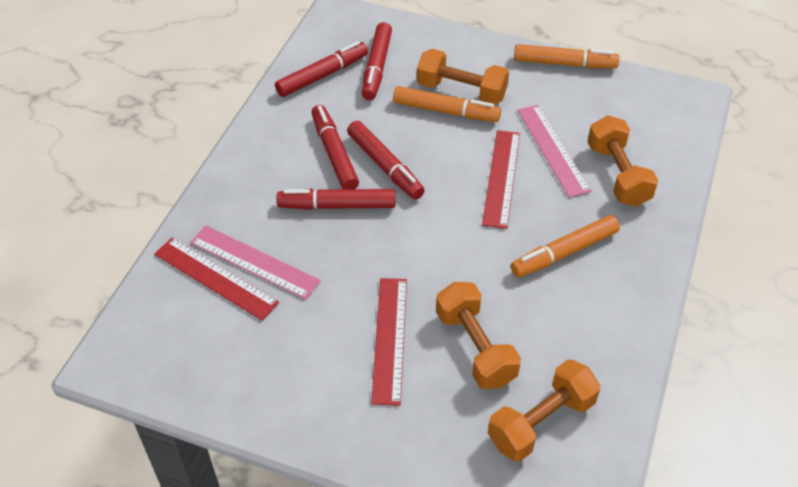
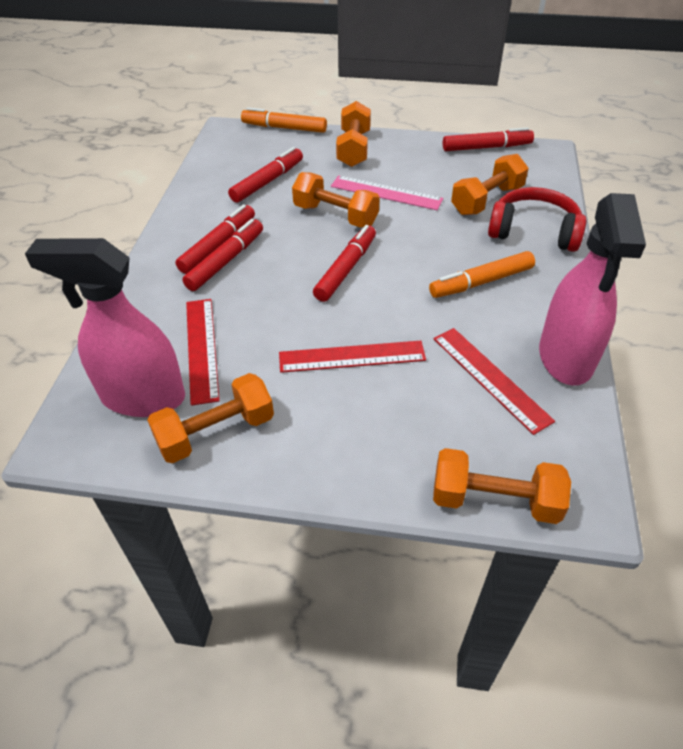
orange dumbbell: 4 -> 5
orange marker: 3 -> 2
pink ruler: 2 -> 1
pink spray bottle: 0 -> 2
red headphones: 0 -> 1

